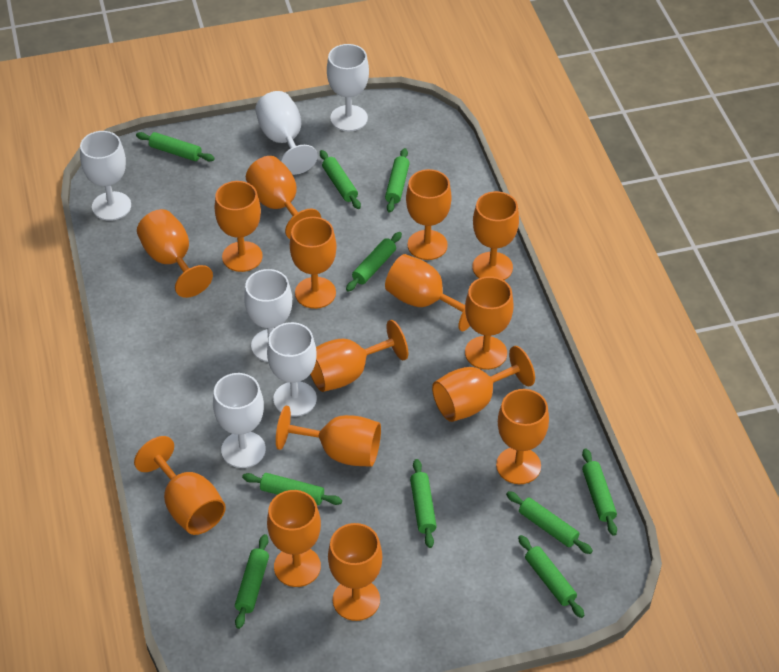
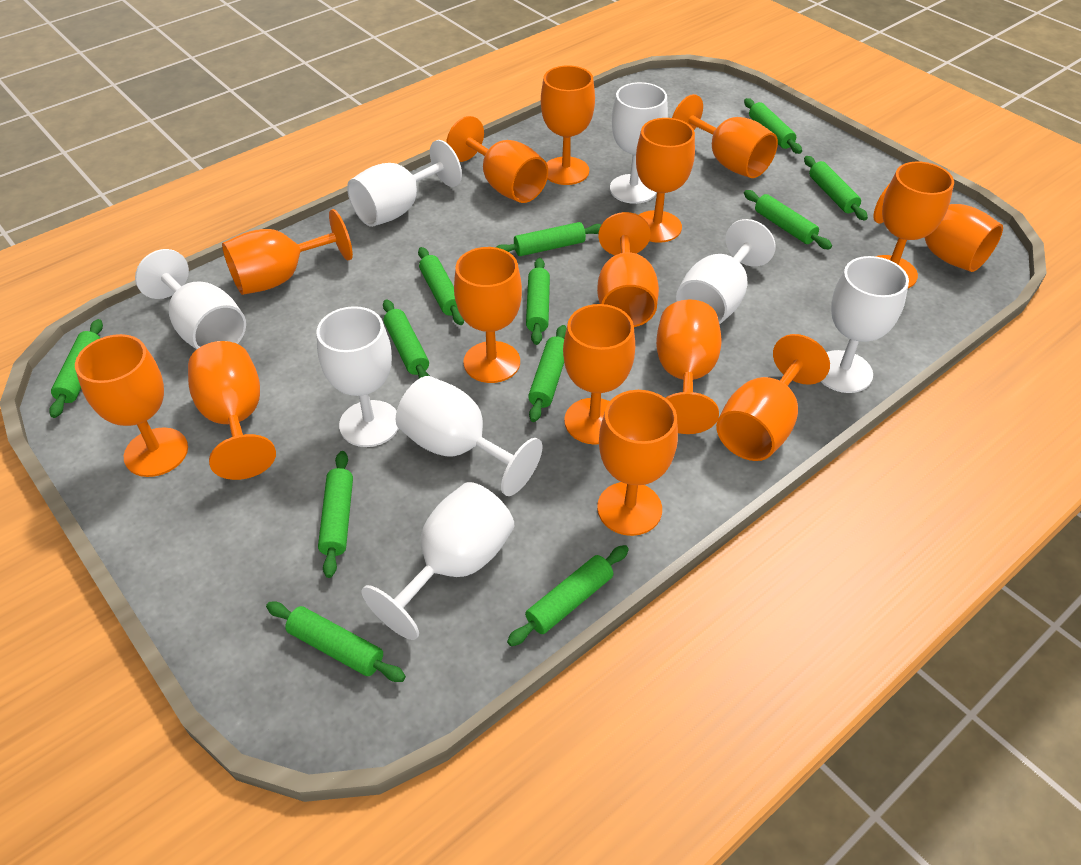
green rolling pin: 10 -> 12
white goblet: 6 -> 8

